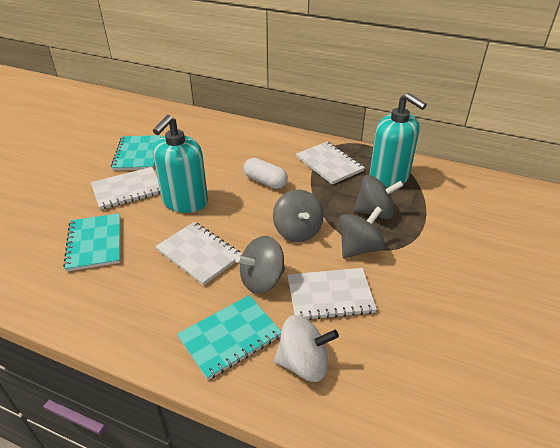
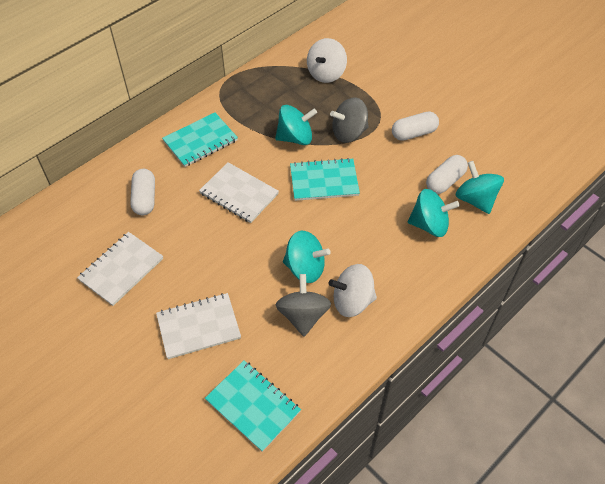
grey spinning top: 4 -> 2
turquoise soap dispenser: 2 -> 0
turquoise spinning top: 0 -> 4
white capsule: 1 -> 3
white notebook: 4 -> 3
white spinning top: 1 -> 2

